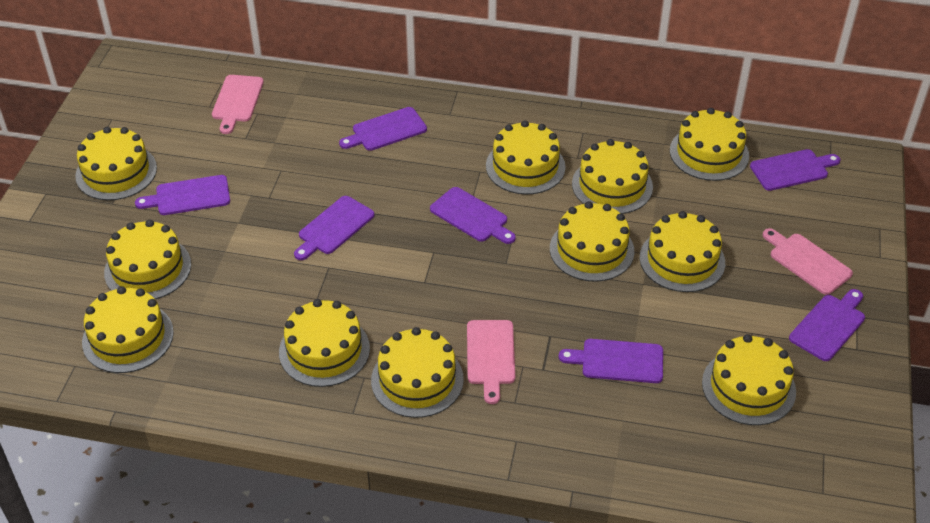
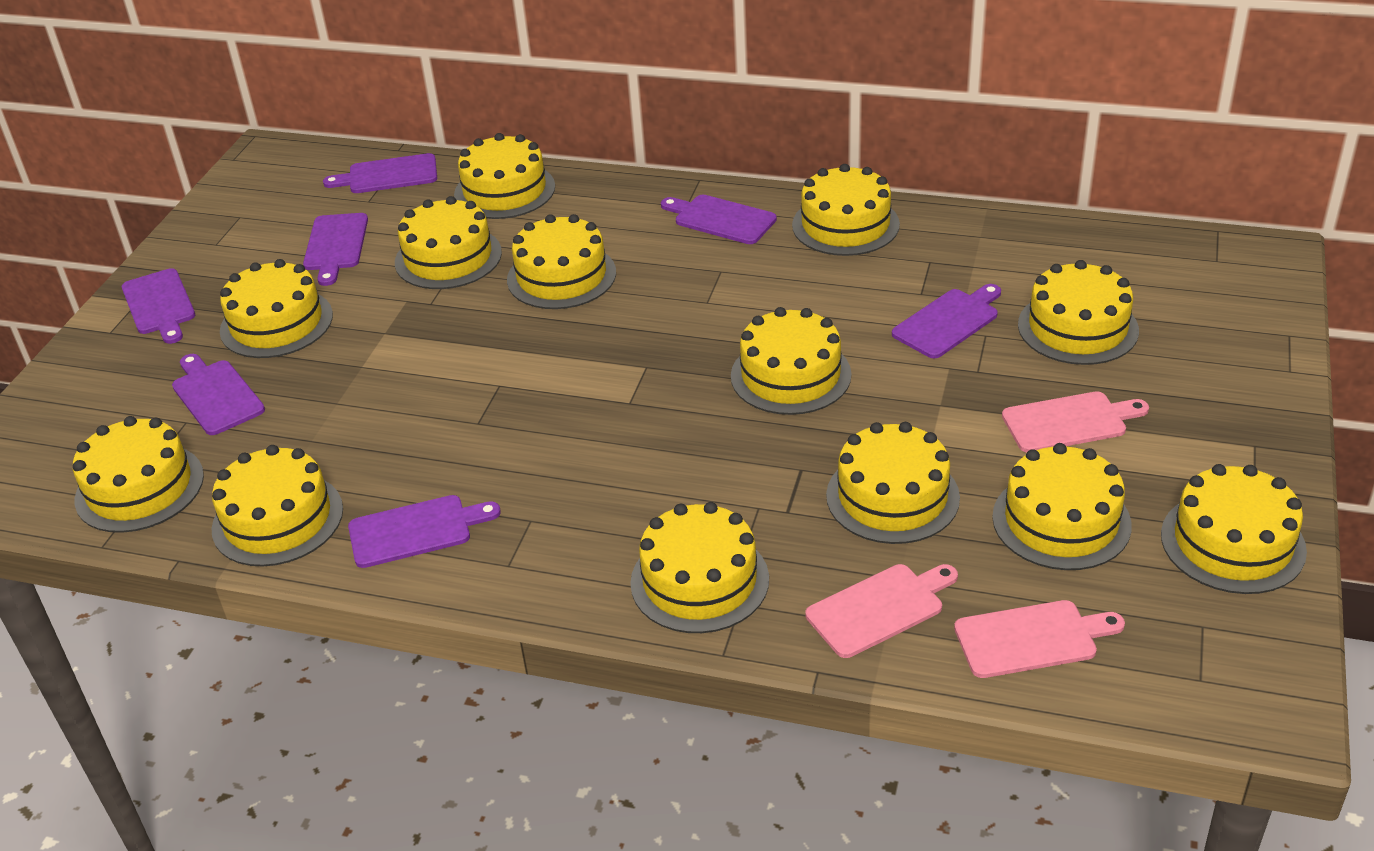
yellow cake: 11 -> 13

